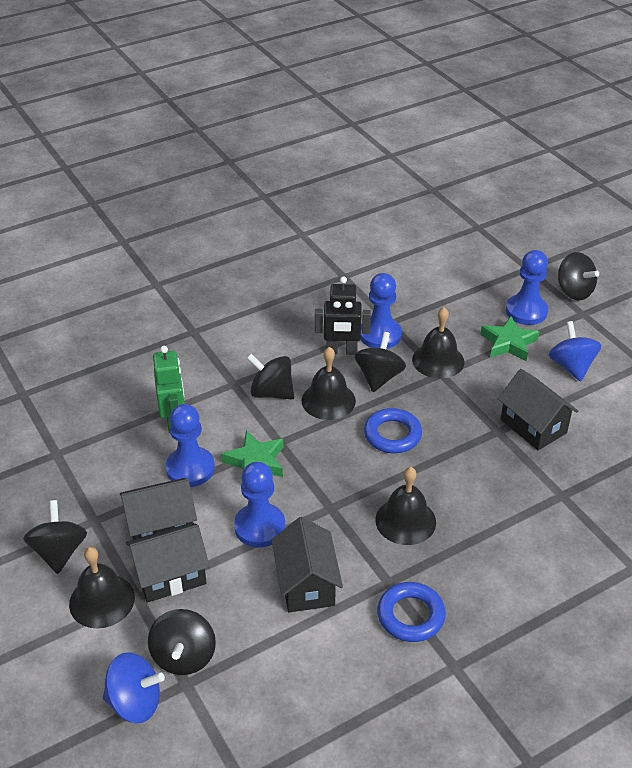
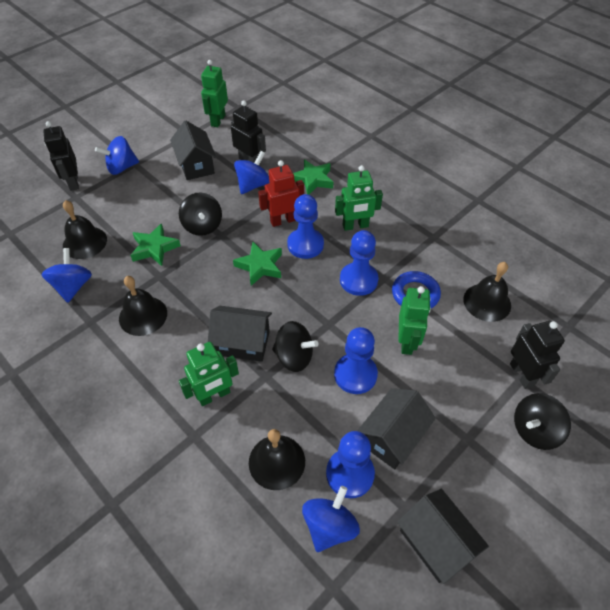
black robot: 1 -> 3
black spinning top: 5 -> 3
blue ring: 2 -> 1
blue spinning top: 2 -> 4
green robot: 1 -> 4
green star: 2 -> 3
red robot: 0 -> 1

